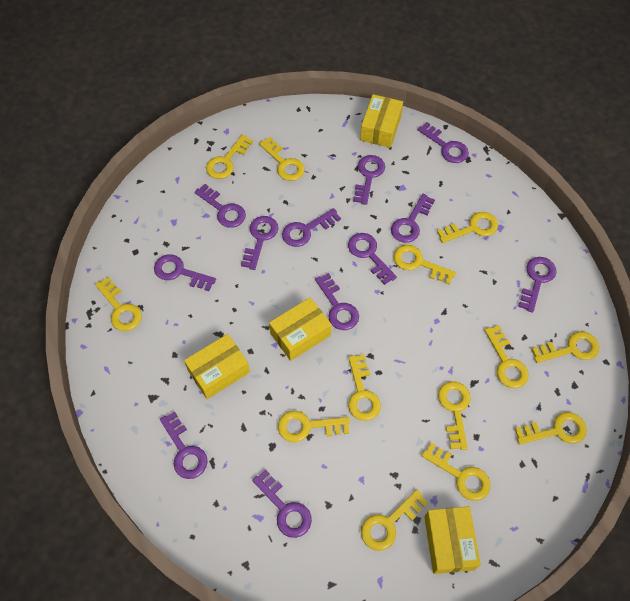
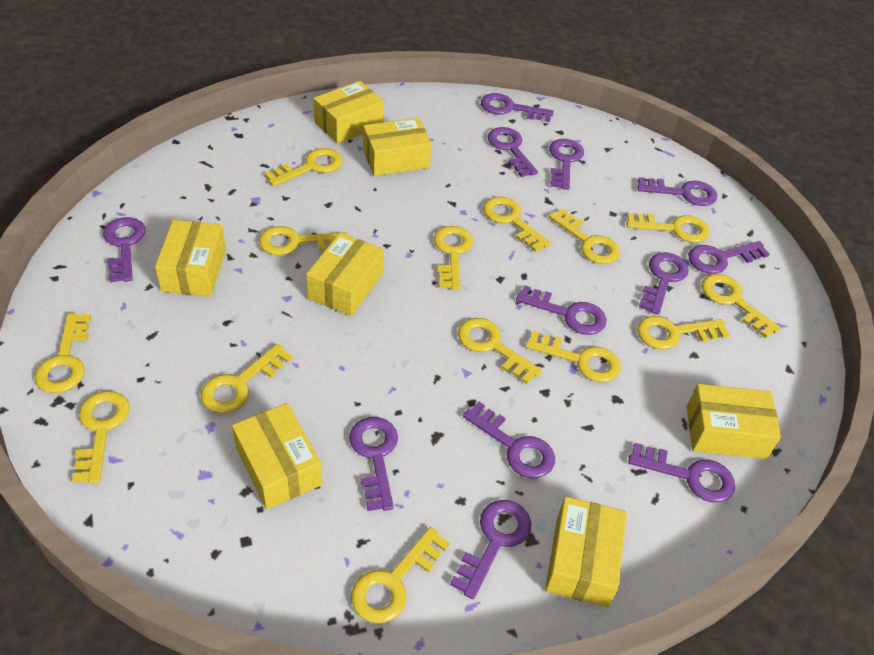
yellow box: 4 -> 7
yellow key: 13 -> 14

